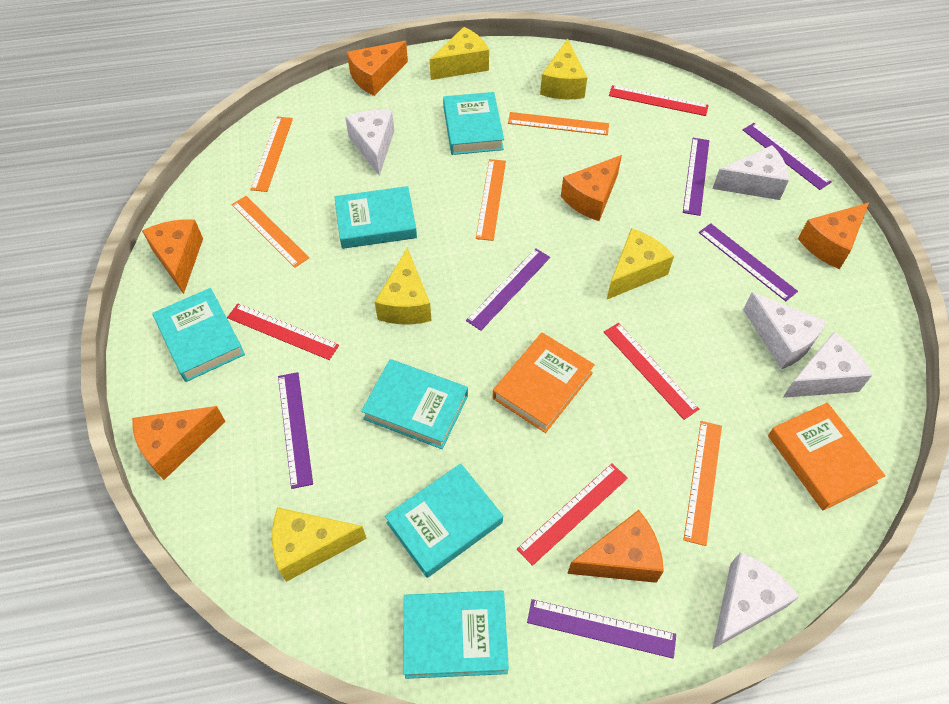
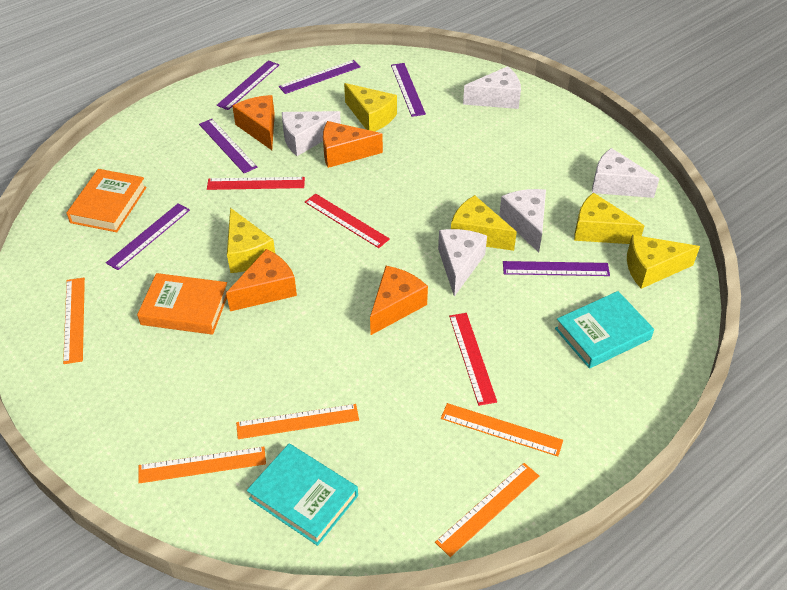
orange cheese: 6 -> 4
red ruler: 4 -> 3
turquoise book: 6 -> 2

